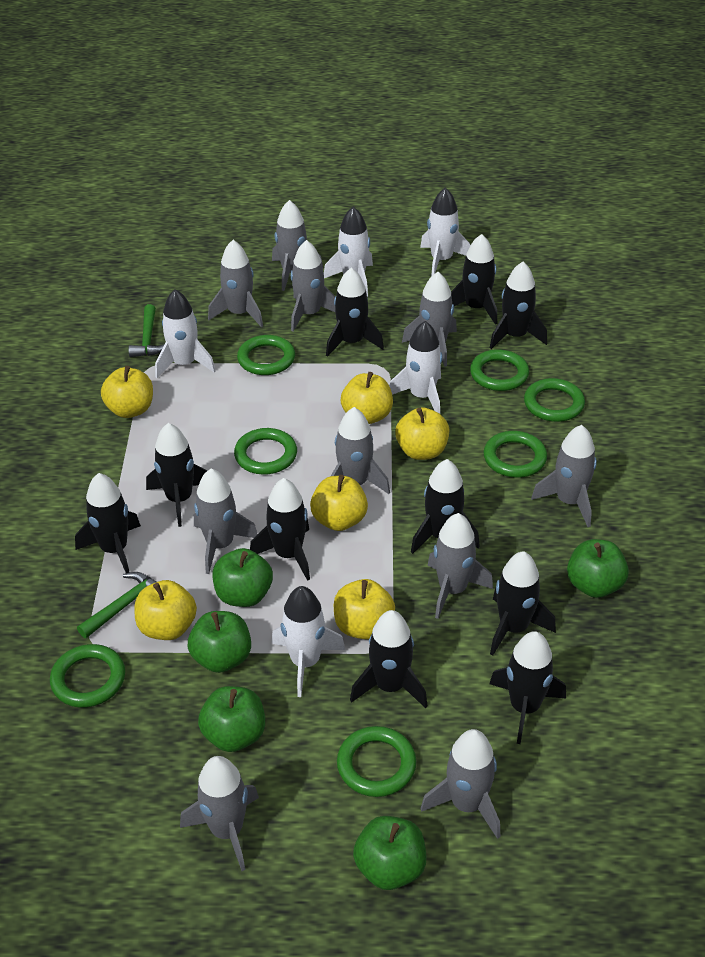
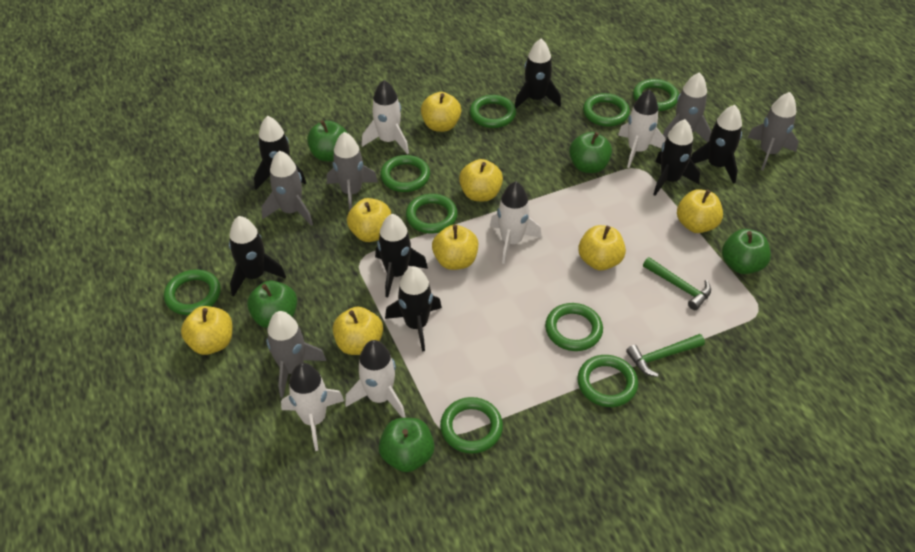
black rocket: 10 -> 7
green ring: 7 -> 9
grey rocket: 10 -> 5
yellow apple: 6 -> 8

